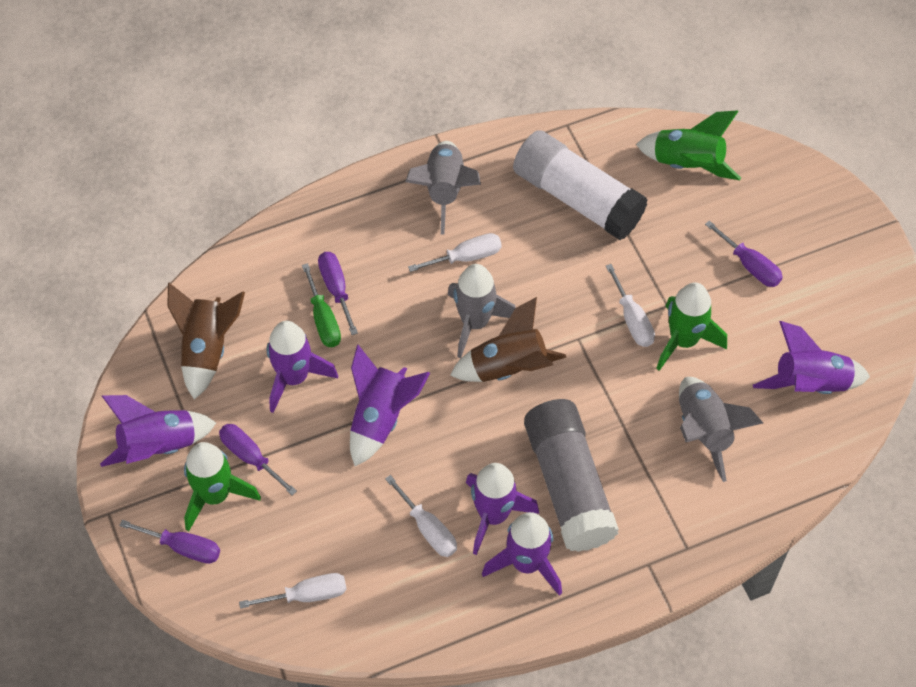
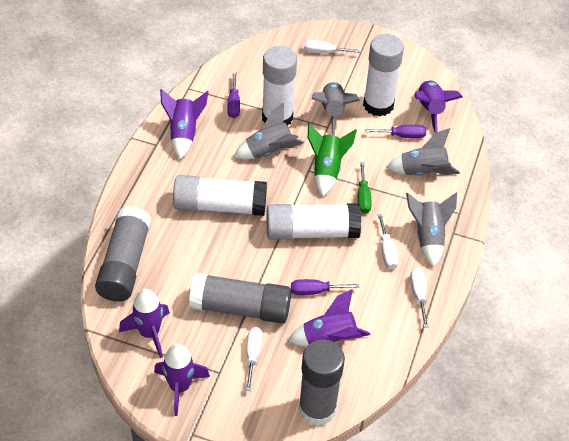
brown rocket: 2 -> 0
green rocket: 3 -> 1
grey glue stick: 1 -> 3
grey rocket: 3 -> 4
purple rocket: 6 -> 5
purple screwdriver: 4 -> 3
white glue stick: 1 -> 4

